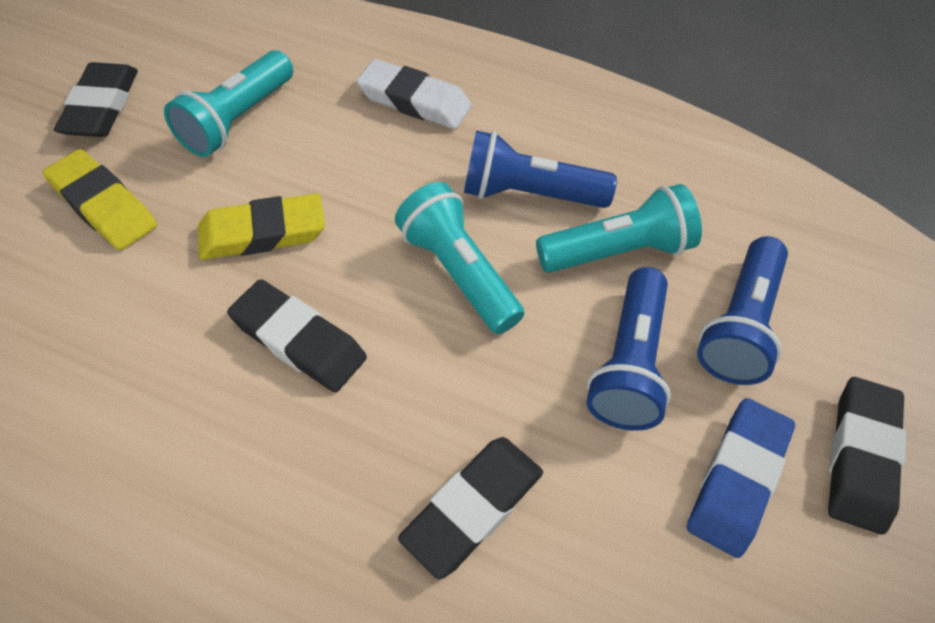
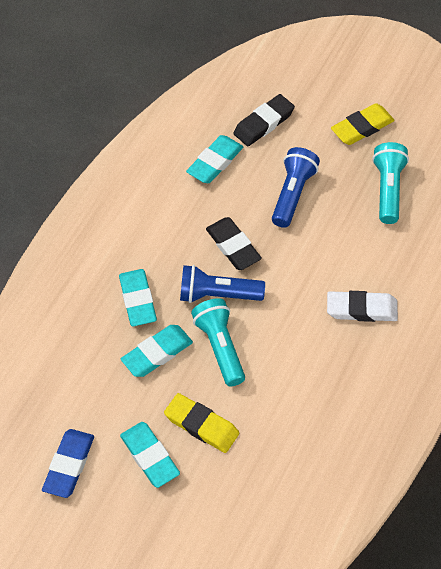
black eraser: 4 -> 2
blue flashlight: 3 -> 2
turquoise eraser: 0 -> 4
turquoise flashlight: 3 -> 2

